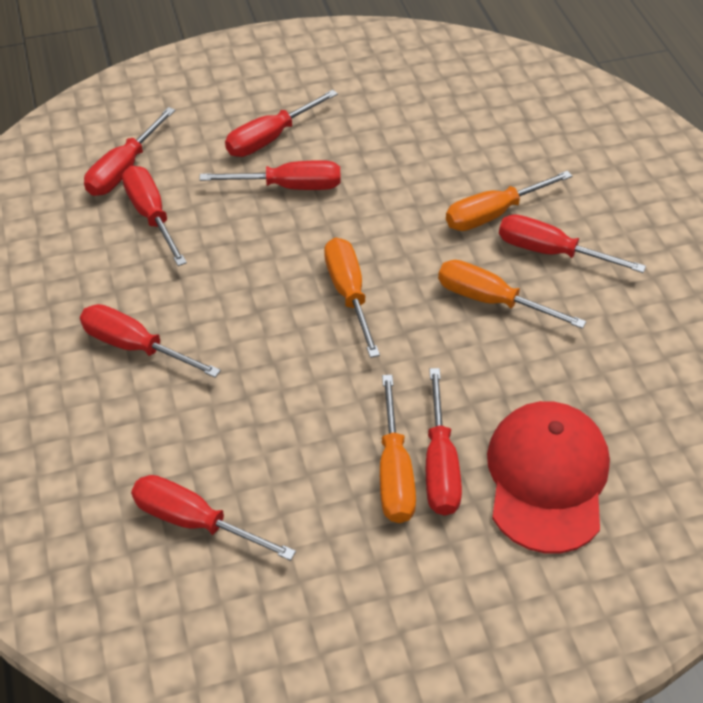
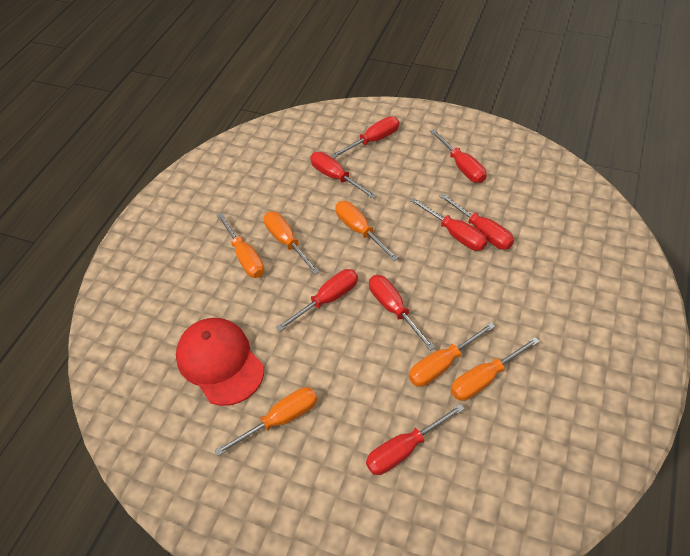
orange screwdriver: 4 -> 6

